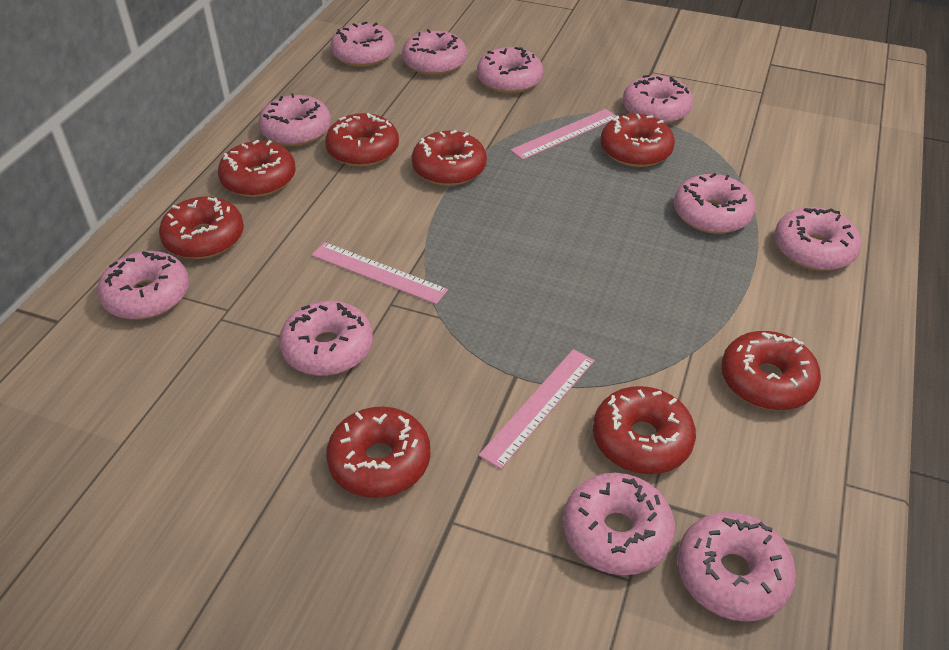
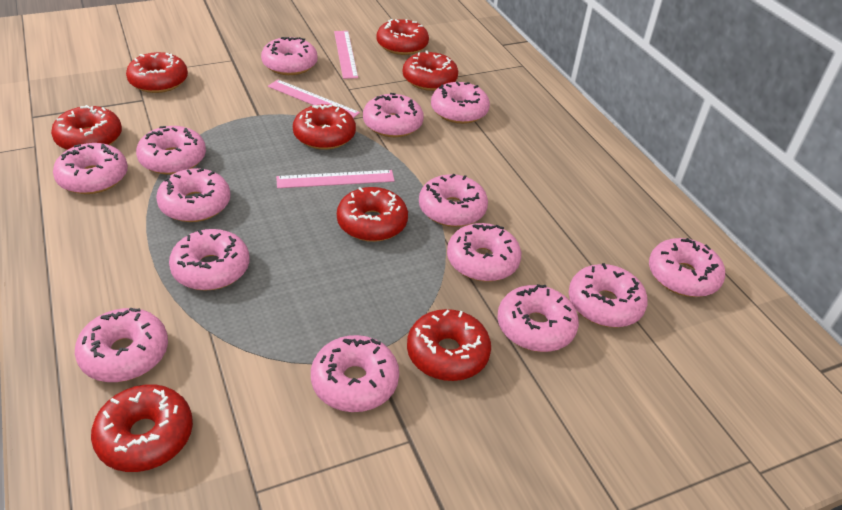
pink donut: 11 -> 14

